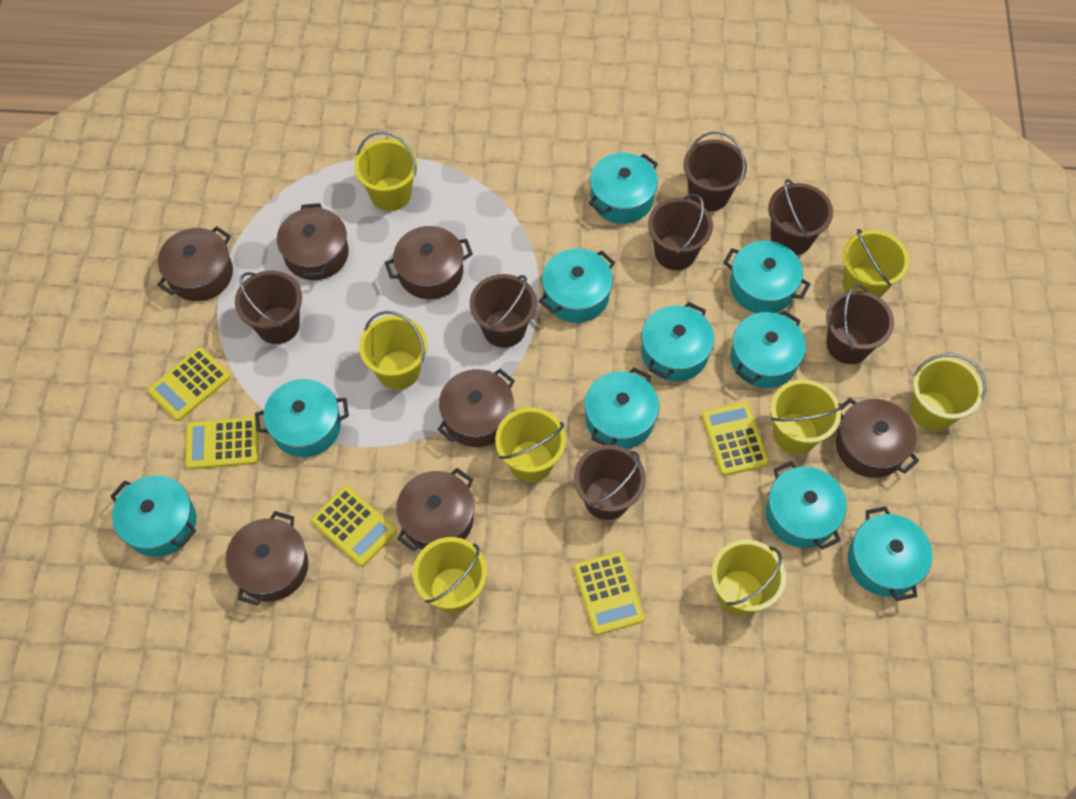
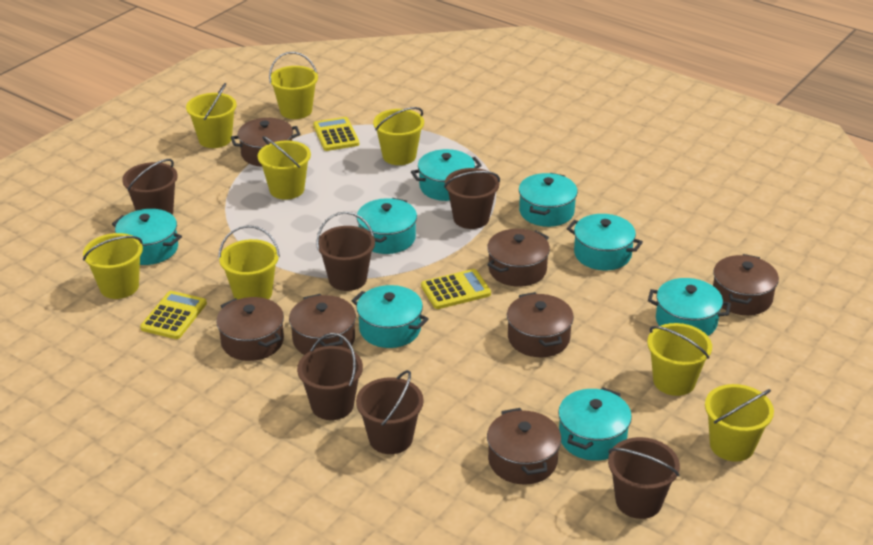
brown bucket: 7 -> 6
turquoise pot: 10 -> 8
yellow calculator: 5 -> 3

